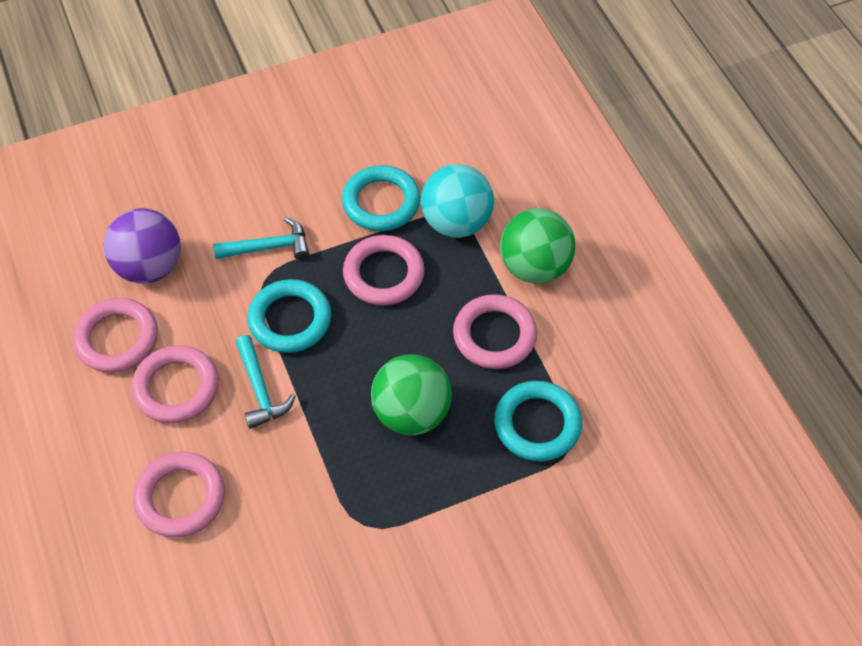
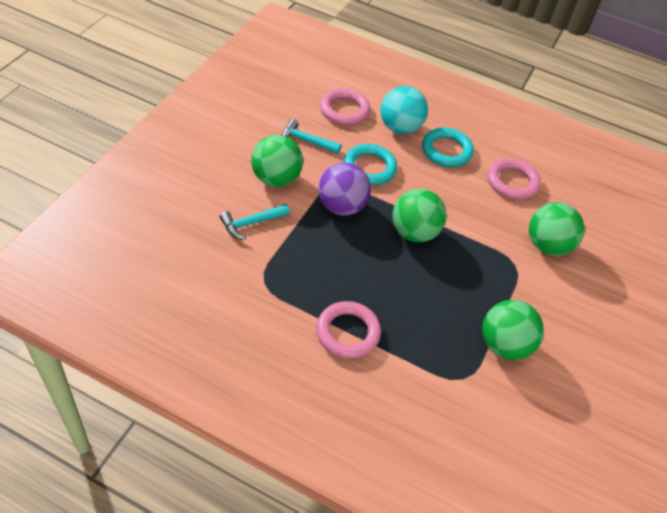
green ball: 2 -> 4
pink ring: 5 -> 3
turquoise ring: 3 -> 2

